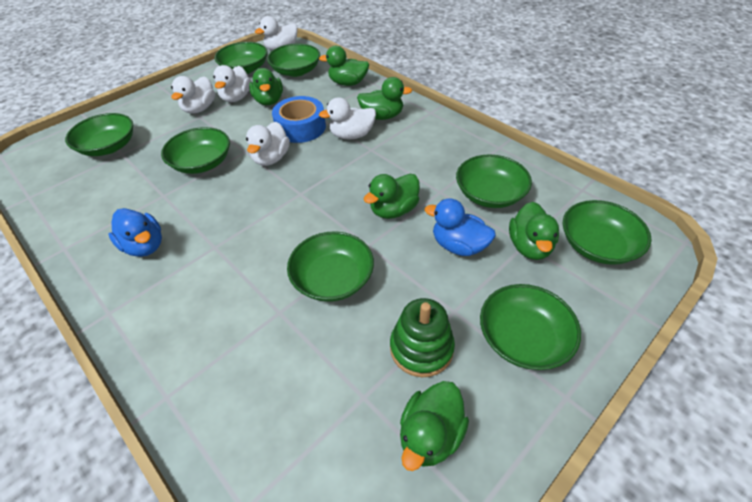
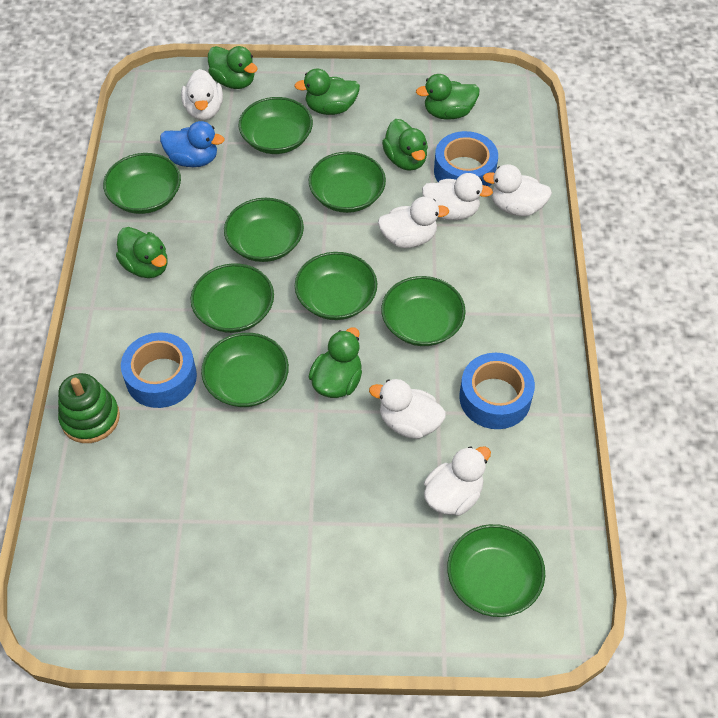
blue duck: 2 -> 1
blue tape: 1 -> 3
green bowl: 8 -> 9
white duck: 5 -> 6

